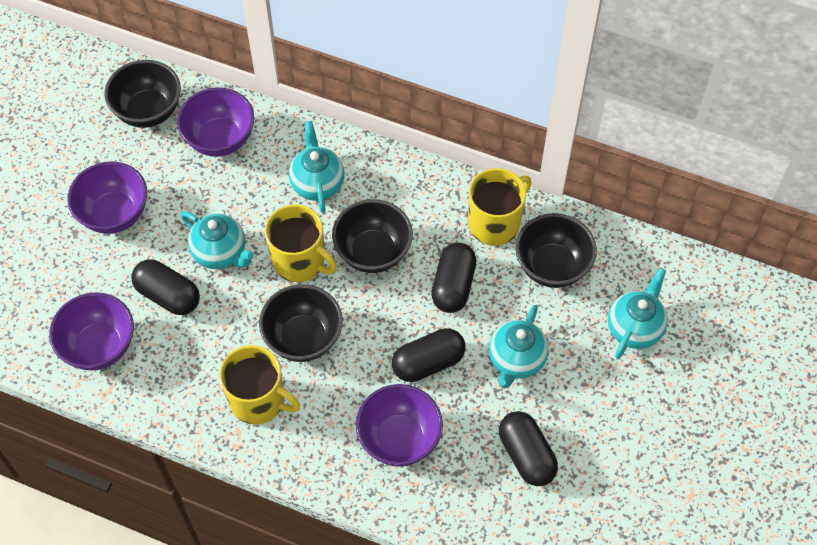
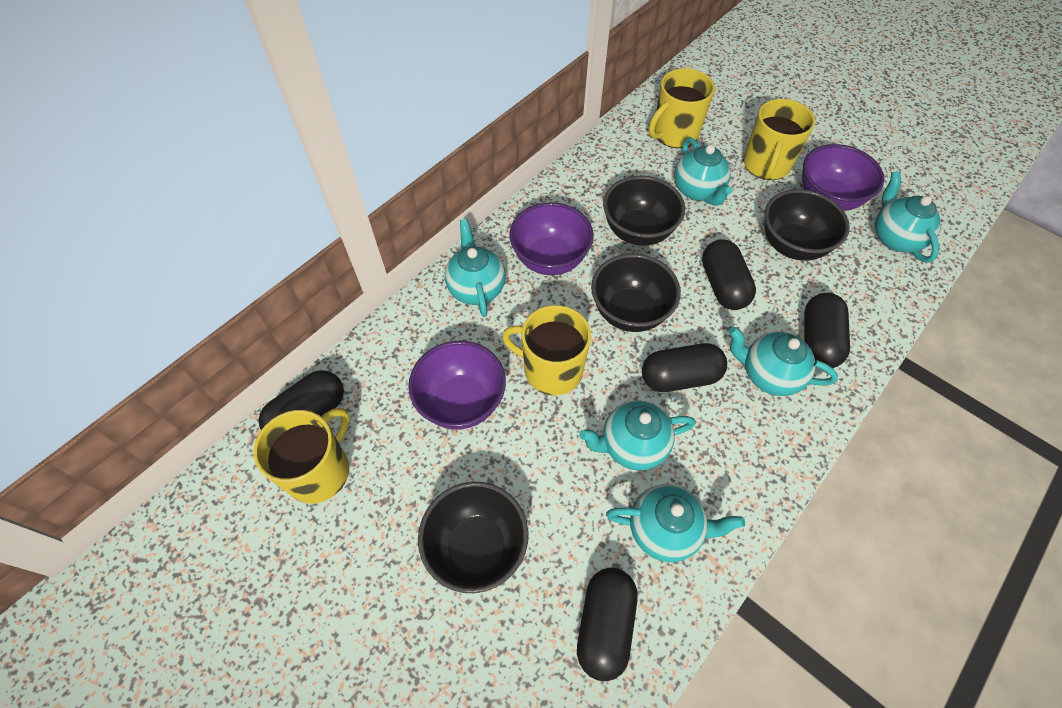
black capsule: 4 -> 5
purple bowl: 4 -> 3
turquoise teapot: 4 -> 6
yellow mug: 3 -> 4

